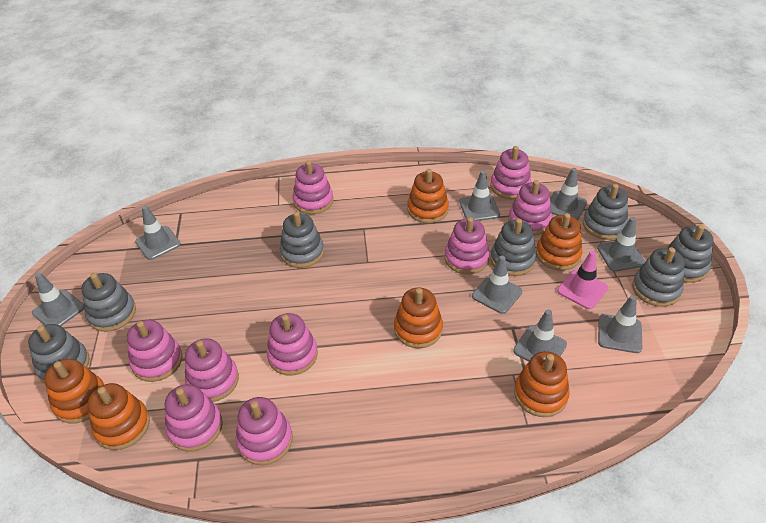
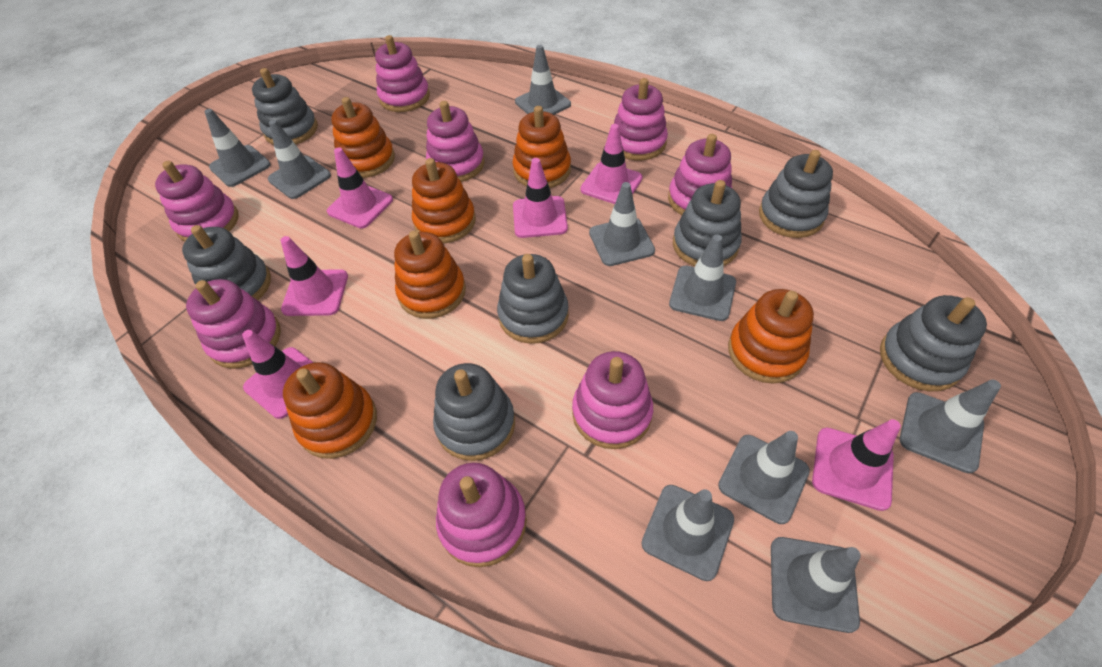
grey traffic cone: 8 -> 9
pink stacking toy: 9 -> 8
pink traffic cone: 1 -> 6

